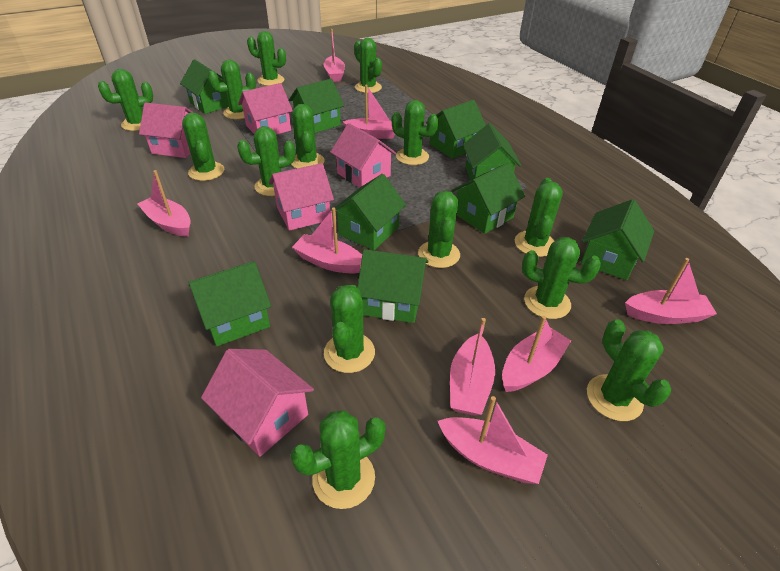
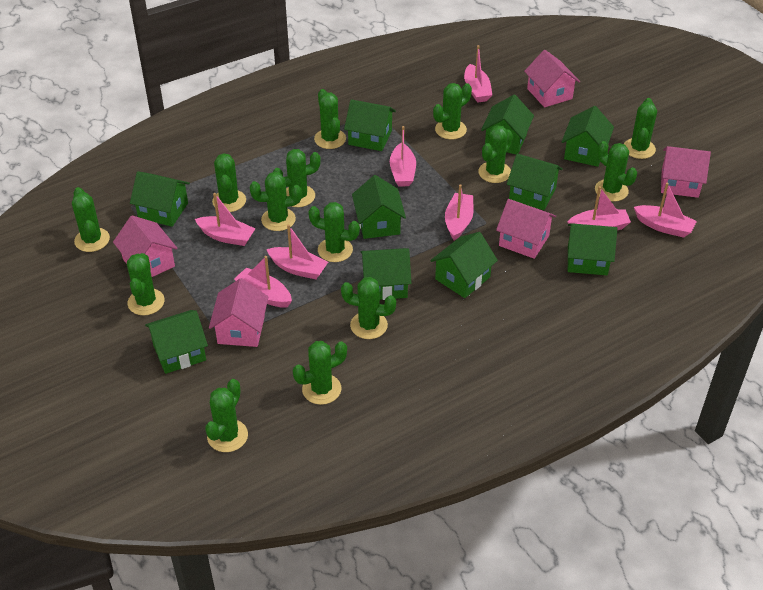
green house: 9 -> 10

